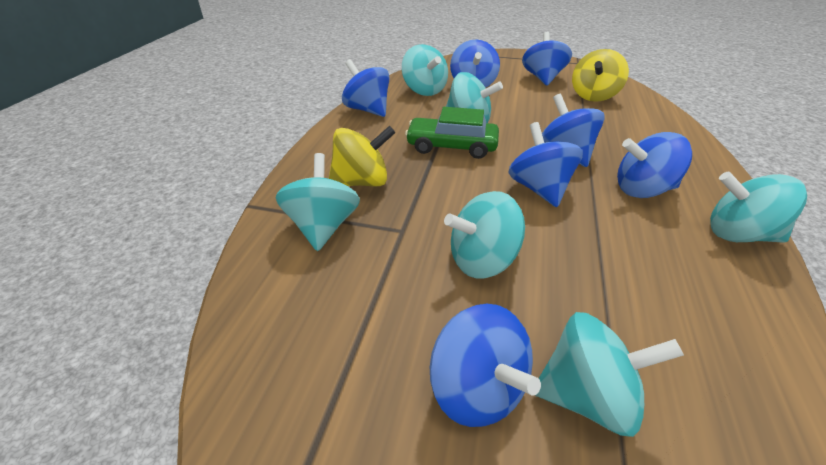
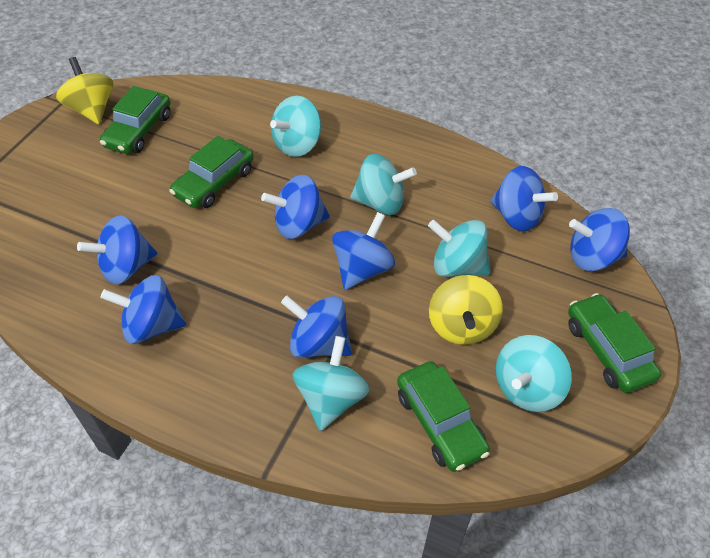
green car: 1 -> 4
turquoise spinning top: 6 -> 5

